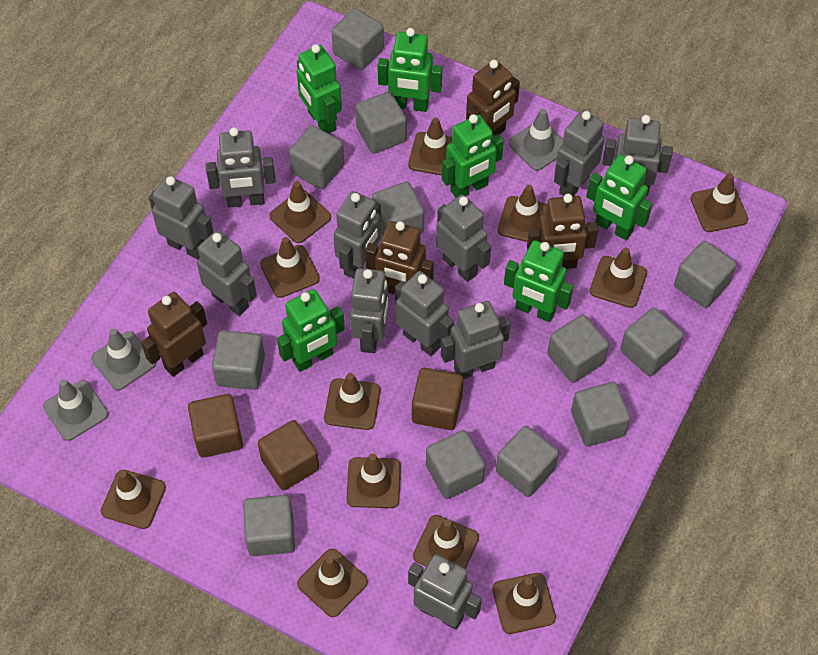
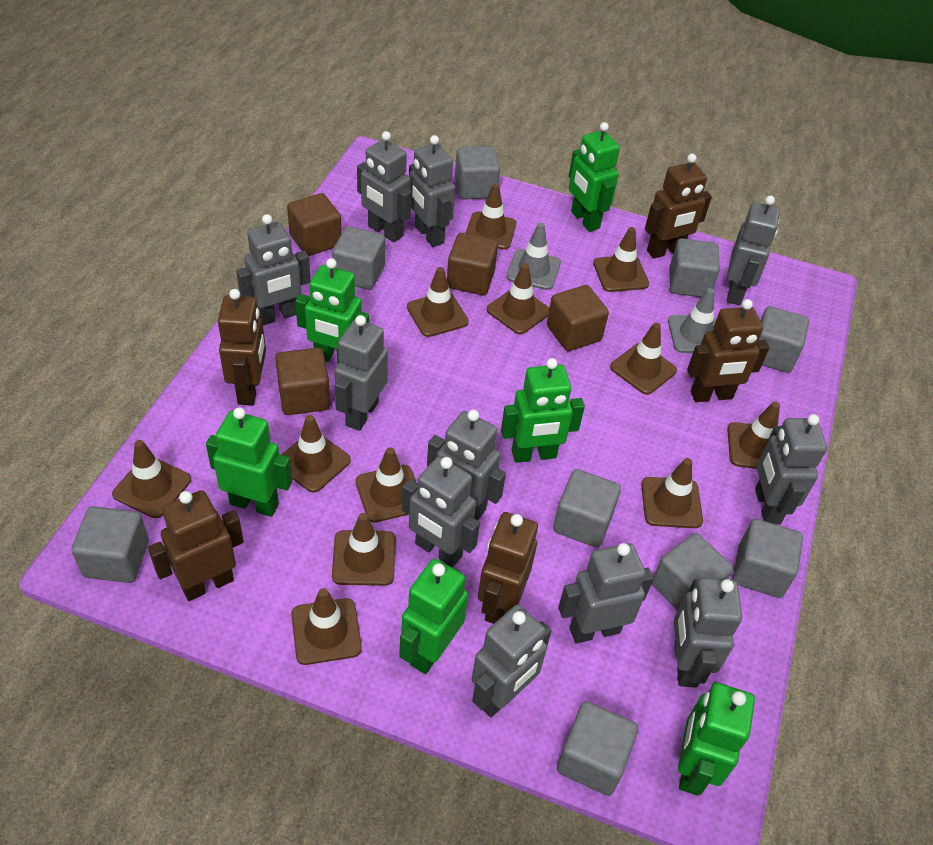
brown cube: 3 -> 4
brown robot: 4 -> 5
grey cube: 12 -> 9
grey traffic cone: 3 -> 2

